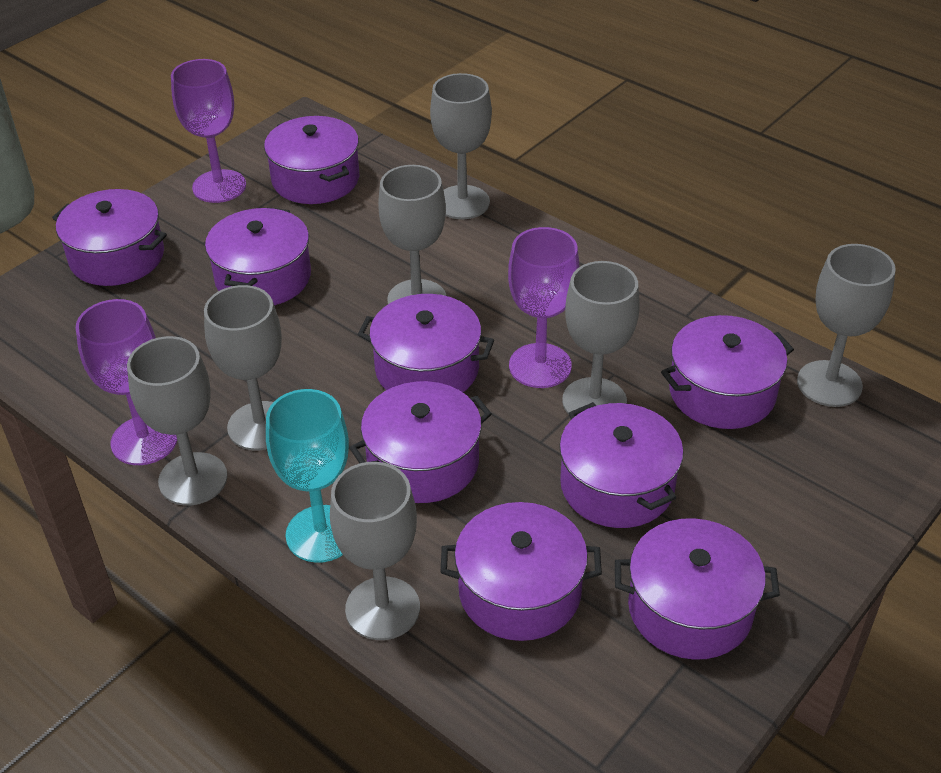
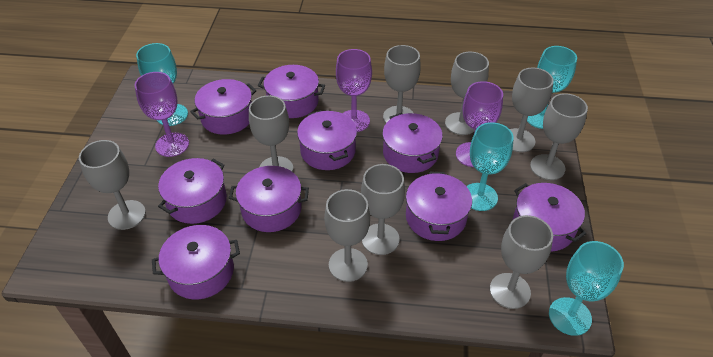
grey goblet: 7 -> 9
turquoise goblet: 1 -> 4

